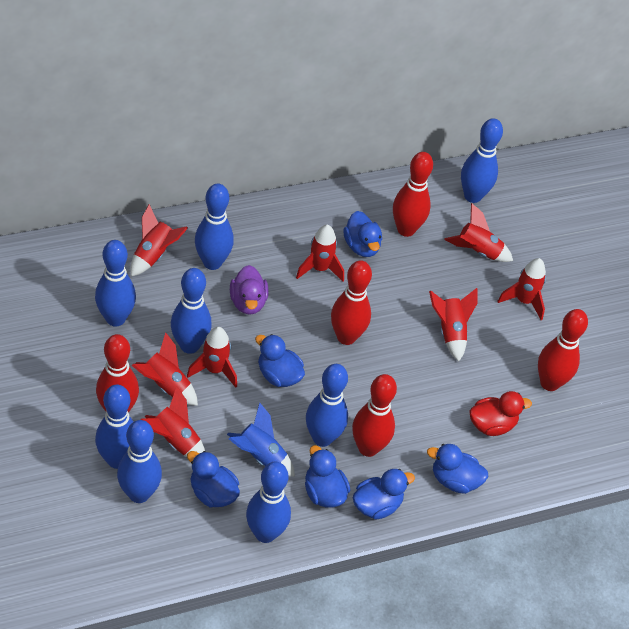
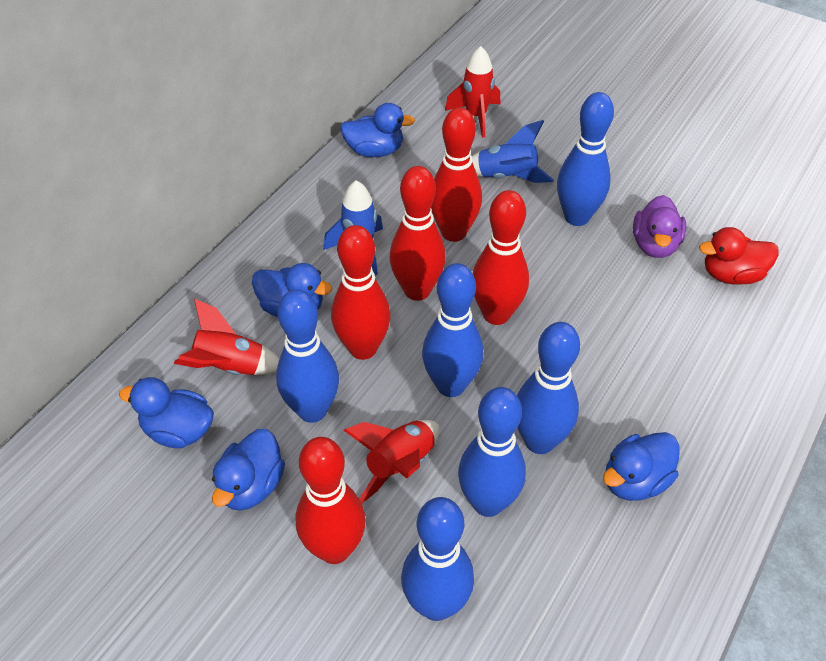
blue bowling pin: 8 -> 6
blue duck: 6 -> 5
blue rocket: 1 -> 2
red rocket: 8 -> 3

